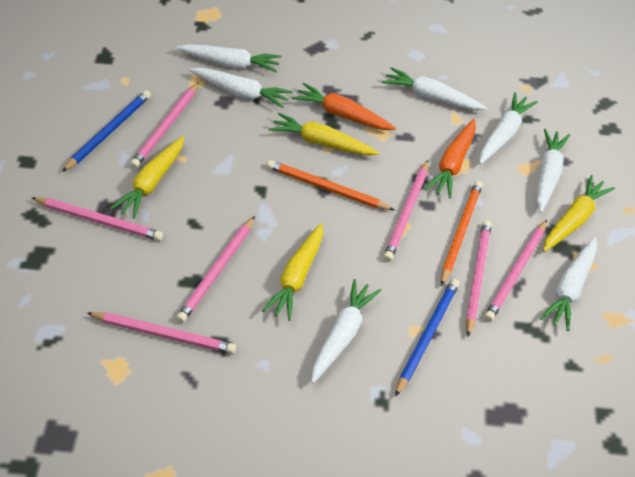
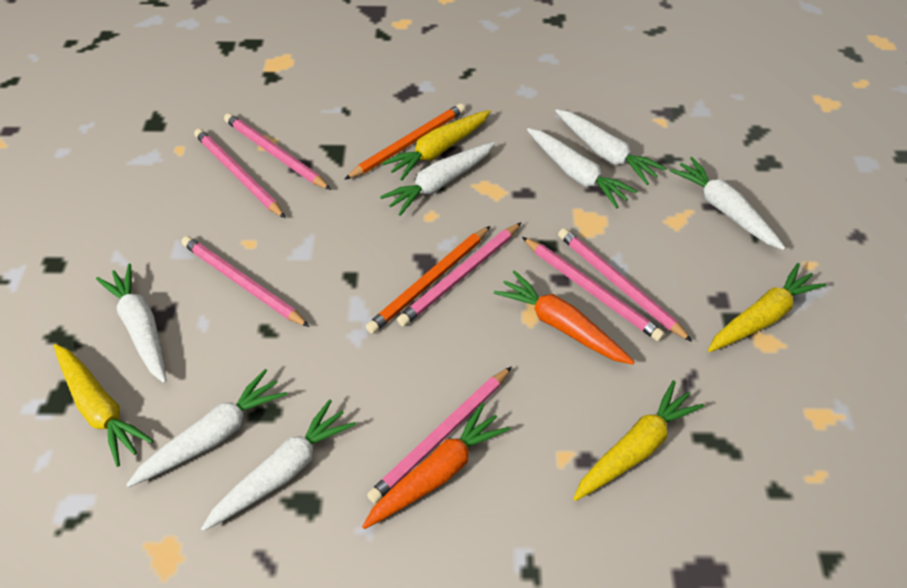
blue pencil: 2 -> 0

